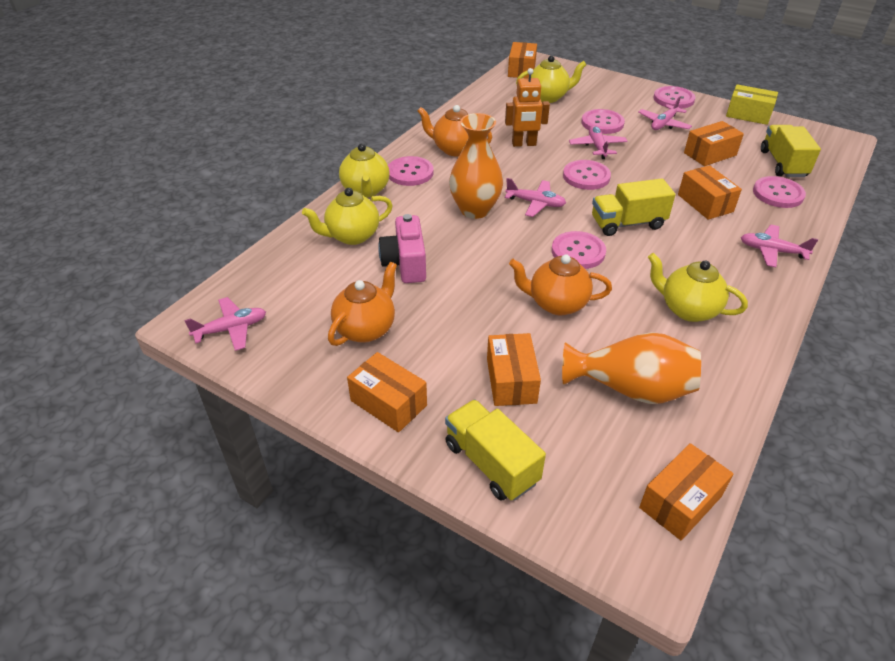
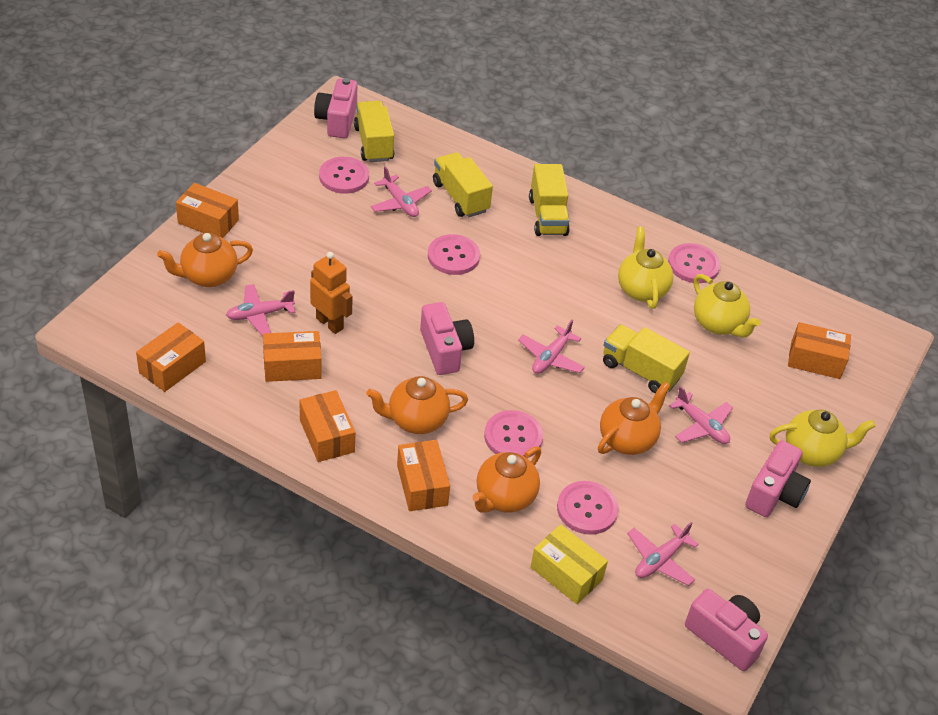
orange teapot: 3 -> 4
orange vase: 2 -> 0
pink button: 6 -> 5
pink camera: 1 -> 4
yellow teapot: 4 -> 3
yellow truck: 3 -> 4

